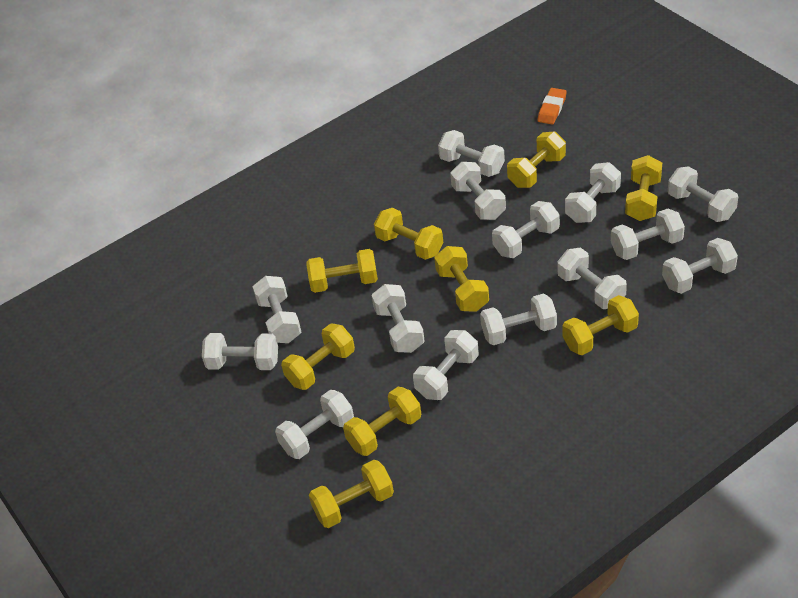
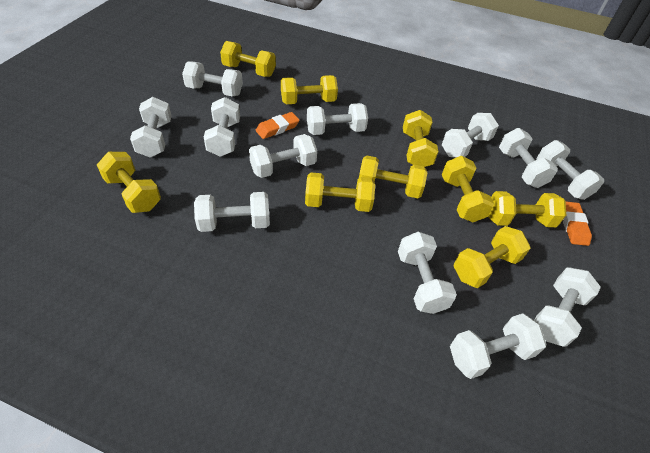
orange eraser: 1 -> 2
white dumbbell: 14 -> 12

